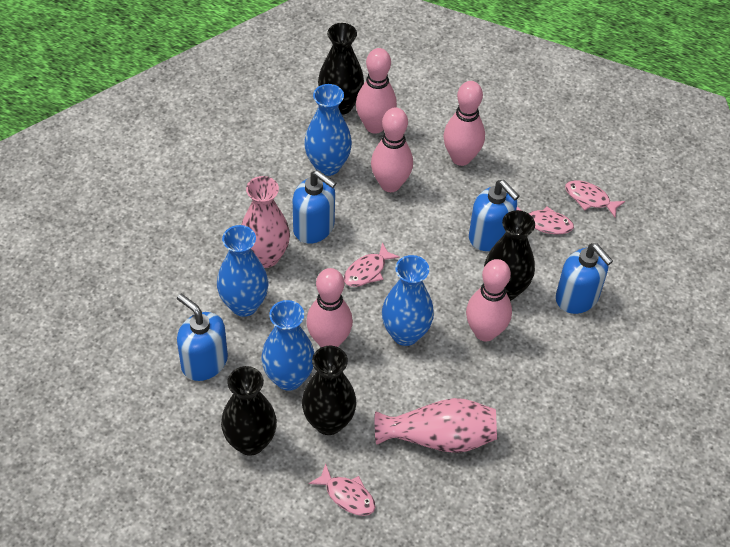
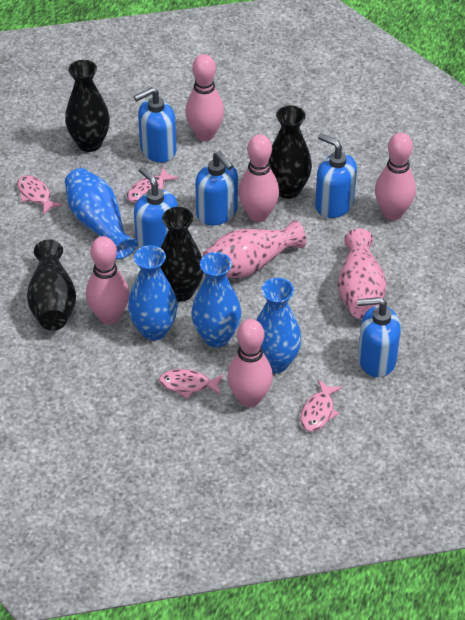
blue soap dispenser: 4 -> 5

